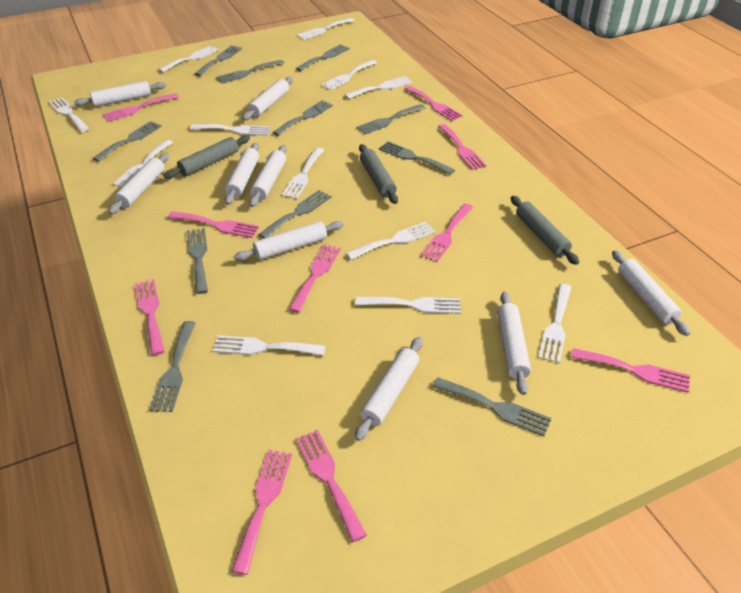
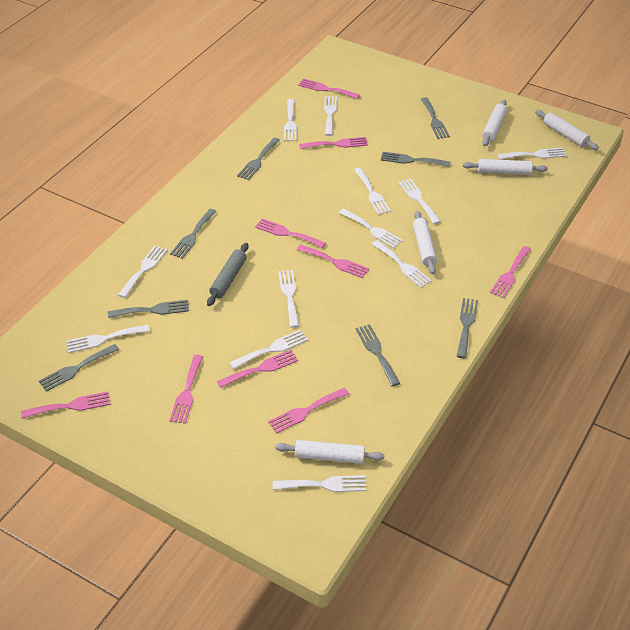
grey fork: 11 -> 8
grey rolling pin: 3 -> 1
pink fork: 10 -> 9
white rolling pin: 9 -> 5

